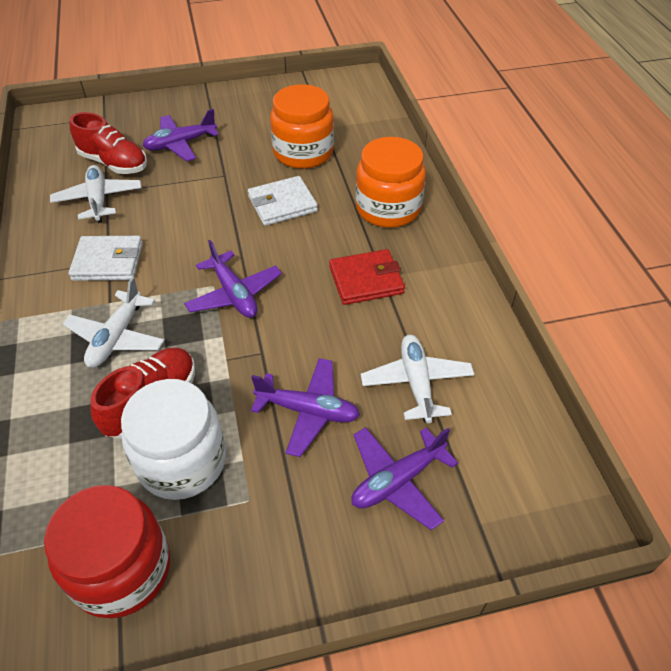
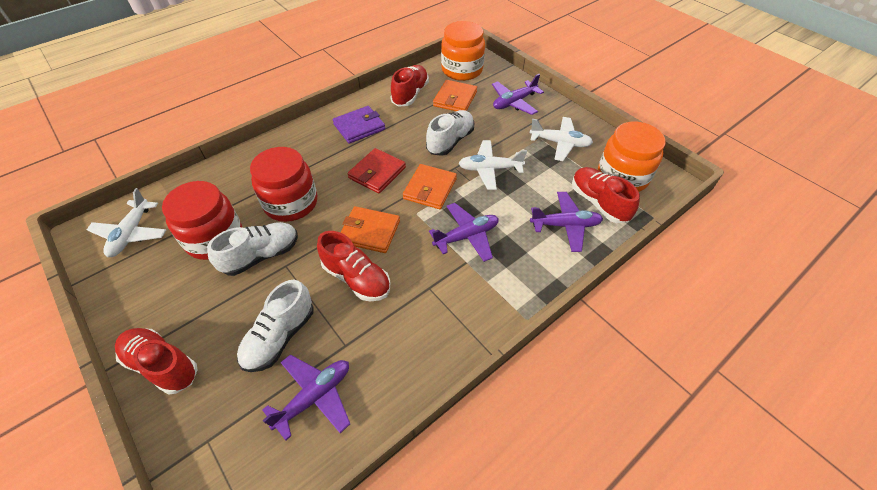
orange wallet: 0 -> 3
purple wallet: 0 -> 1
red jar: 1 -> 2
red shoe: 2 -> 4
white jar: 1 -> 0
white shoe: 0 -> 3
white wallet: 2 -> 0

